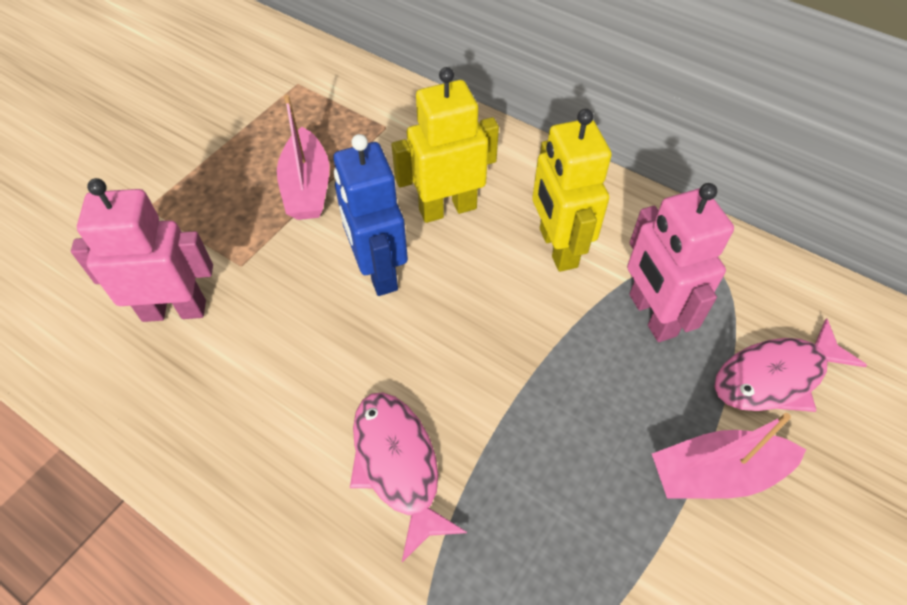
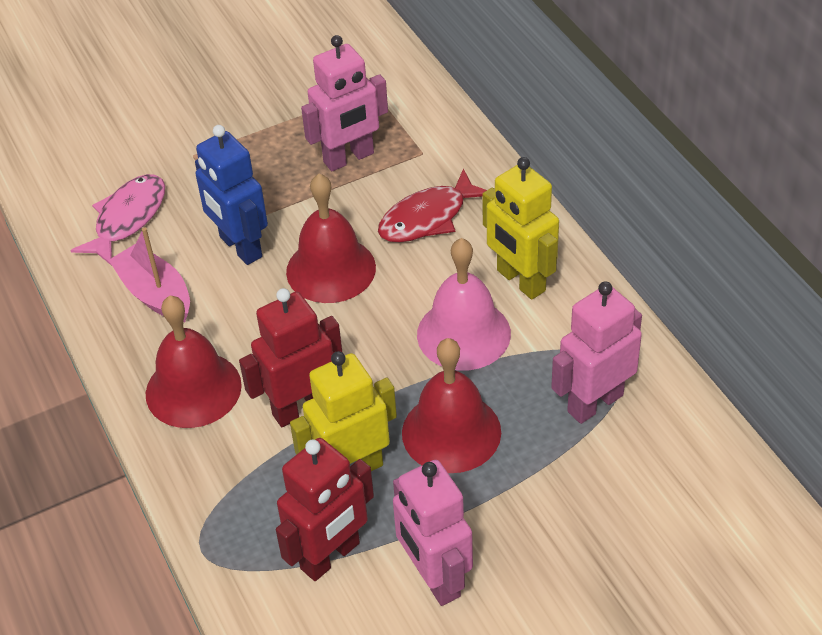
pink bell: 0 -> 1
pink boat: 2 -> 1
pink fish: 2 -> 1
pink robot: 2 -> 3
red bell: 0 -> 3
red fish: 0 -> 1
red robot: 0 -> 2

